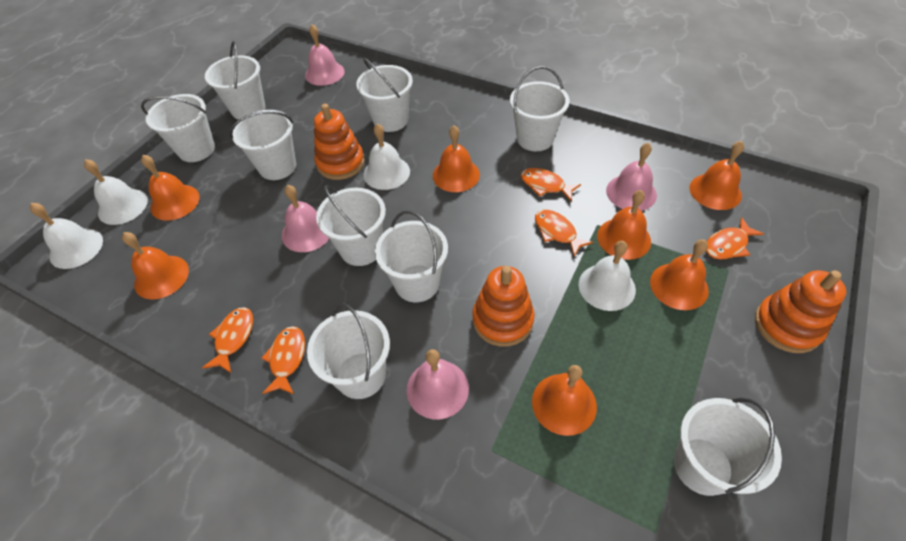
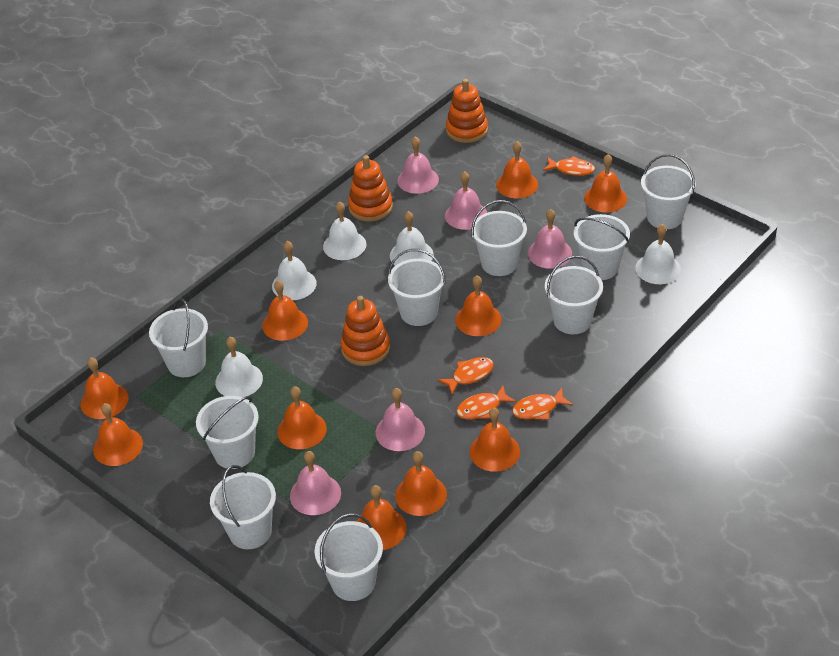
orange bell: 7 -> 10
orange fish: 5 -> 4
pink bell: 4 -> 5
white bell: 4 -> 5

